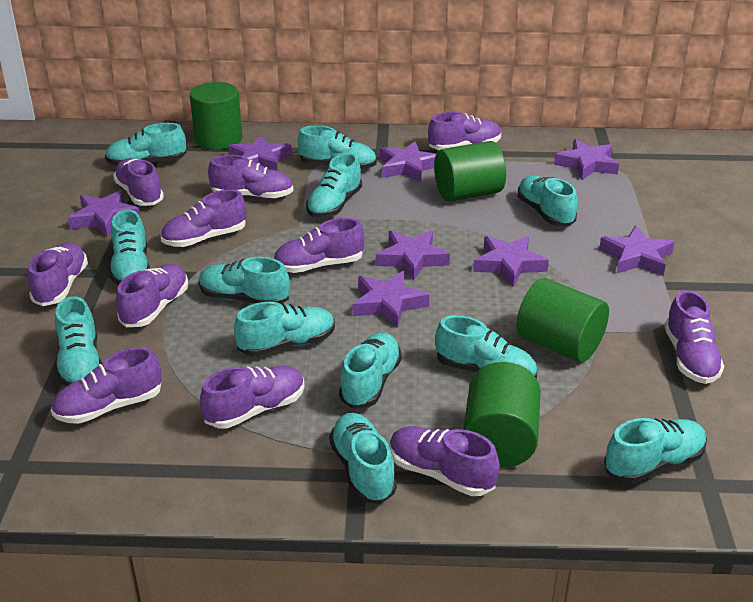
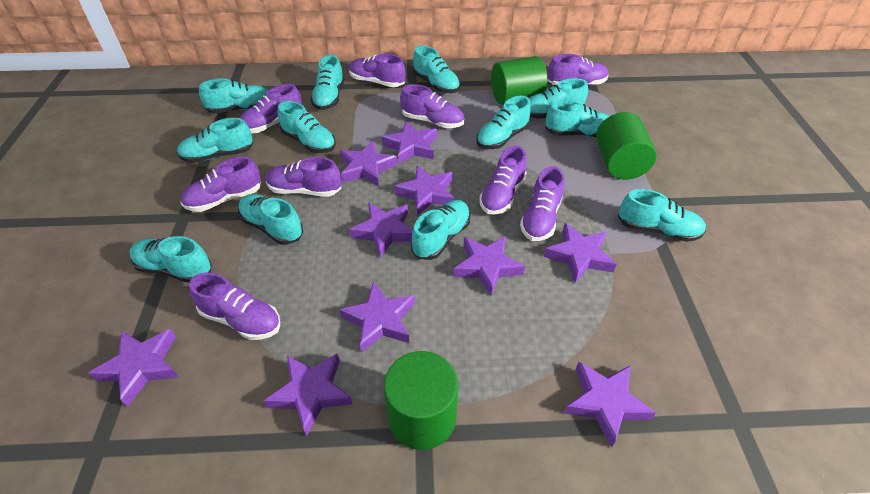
green cylinder: 4 -> 3
purple shoe: 11 -> 9
purple star: 8 -> 10

